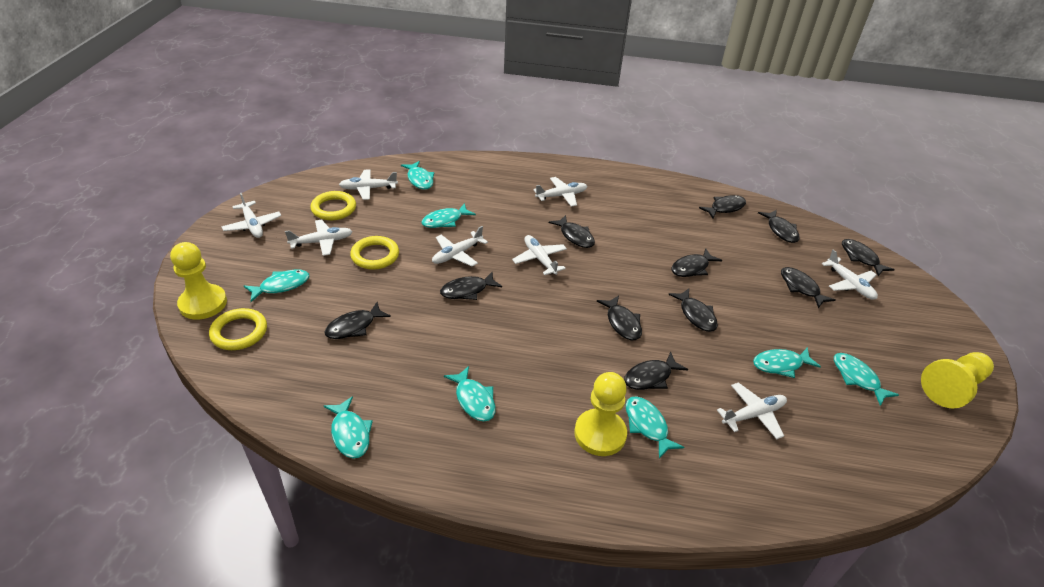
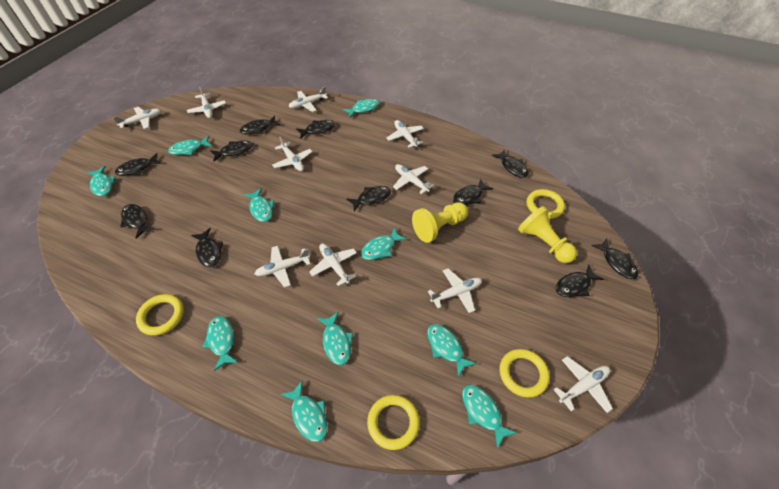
turquoise fish: 8 -> 10
white plane: 8 -> 10
yellow pawn: 3 -> 2
yellow ring: 3 -> 4

